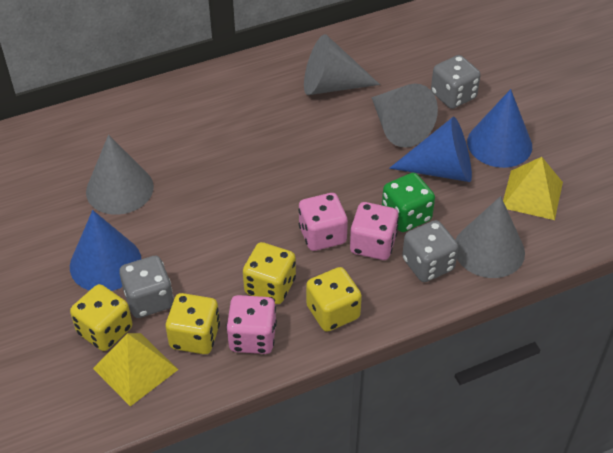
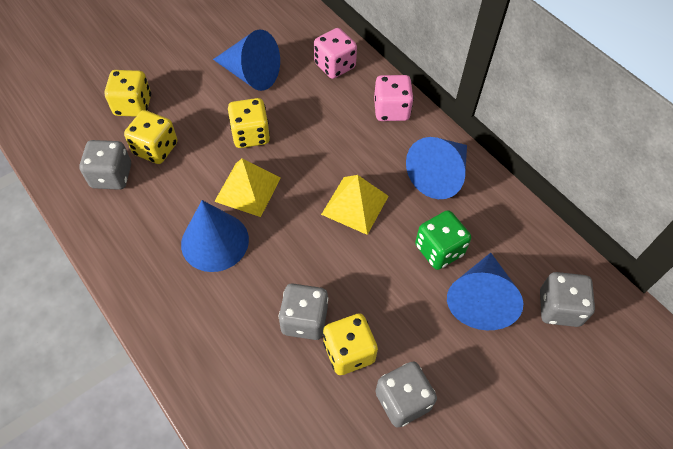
blue cone: 3 -> 4
grey cone: 4 -> 0
grey dice: 3 -> 4
pink dice: 3 -> 2

